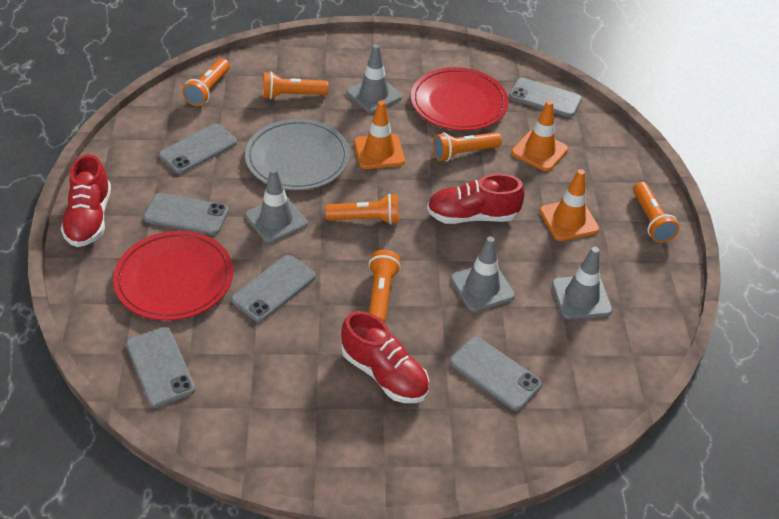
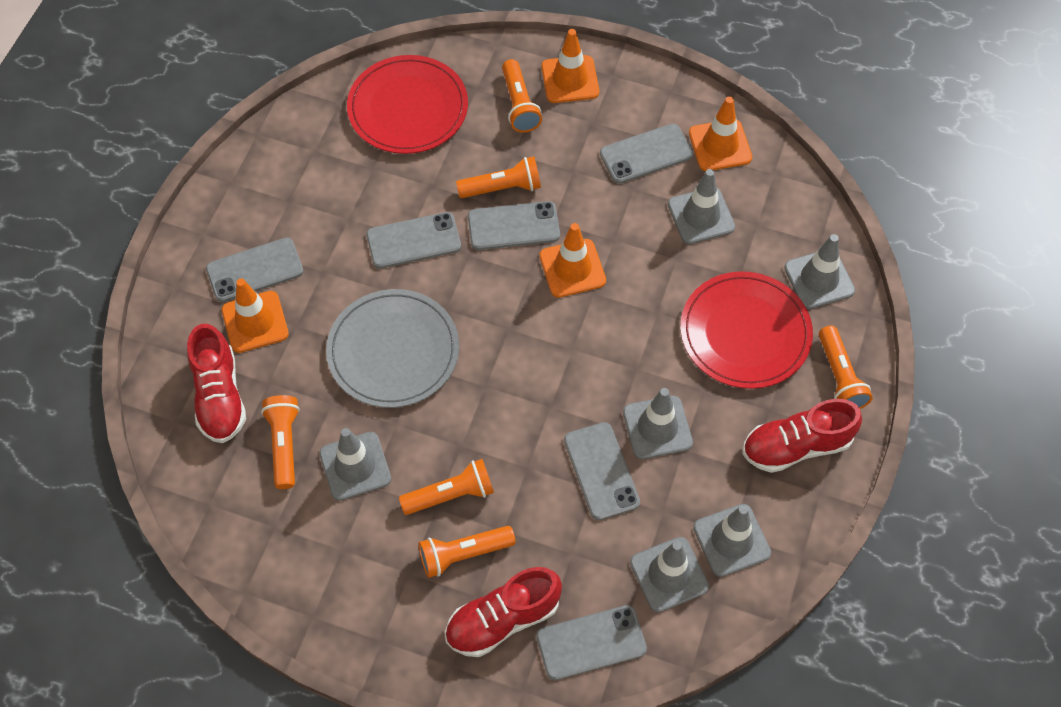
grey traffic cone: 4 -> 6
orange traffic cone: 3 -> 4

